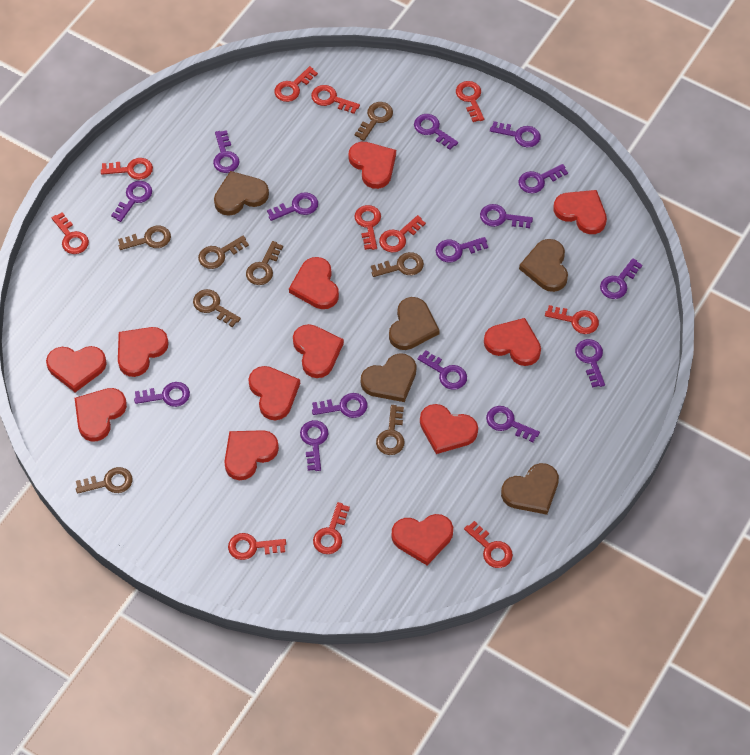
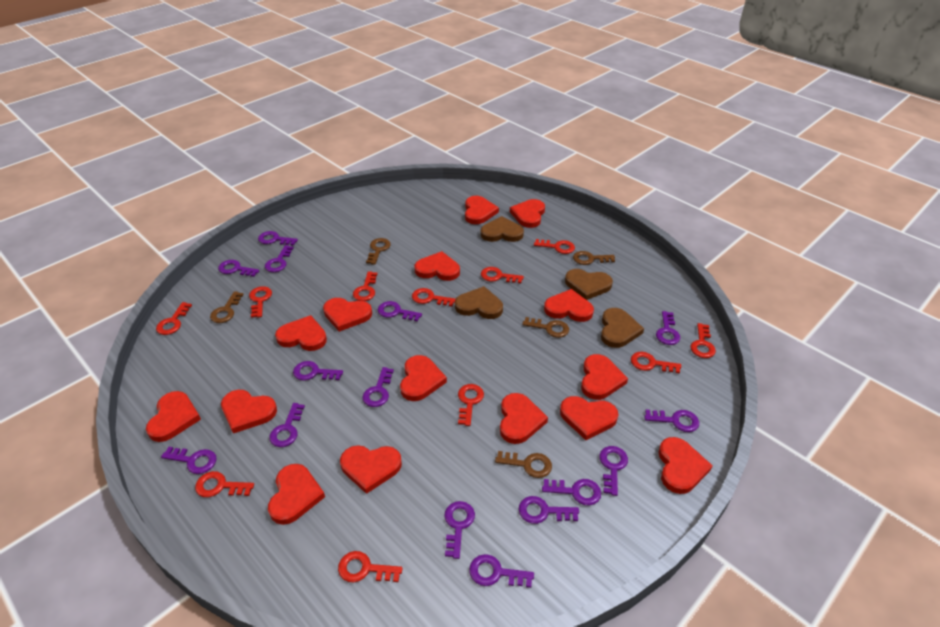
brown heart: 5 -> 4
brown key: 8 -> 5
red heart: 12 -> 15

